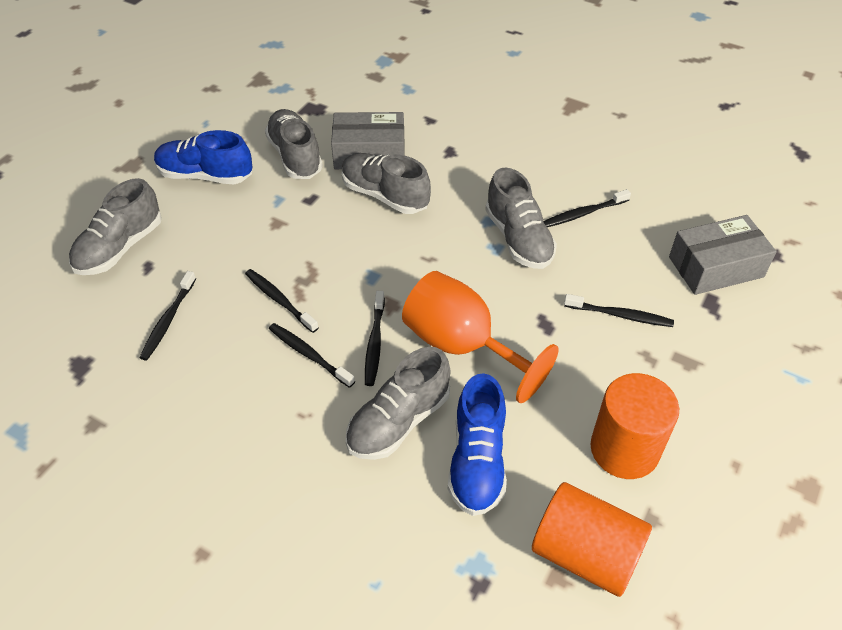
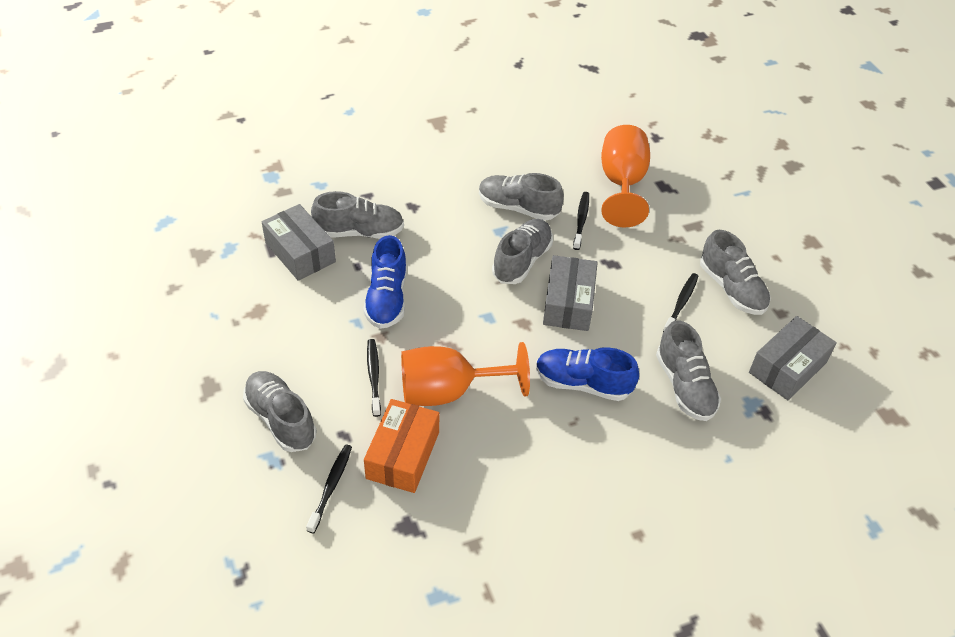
black toothbrush: 6 -> 4
grey box: 2 -> 3
grey shoe: 5 -> 6
orange box: 0 -> 1
orange cylinder: 2 -> 0
orange goblet: 1 -> 2

